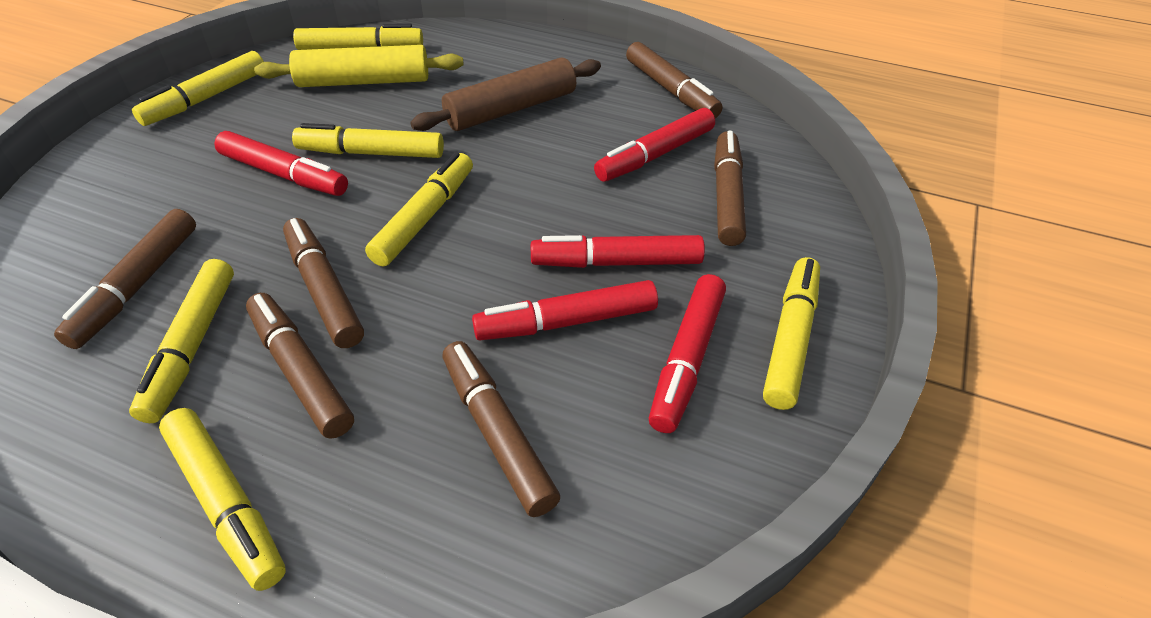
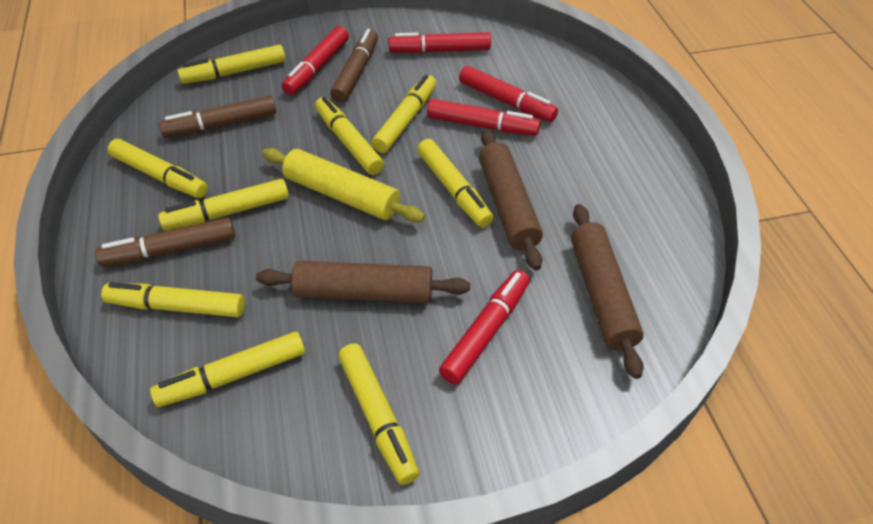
brown marker: 6 -> 3
brown rolling pin: 1 -> 3
yellow marker: 7 -> 9

